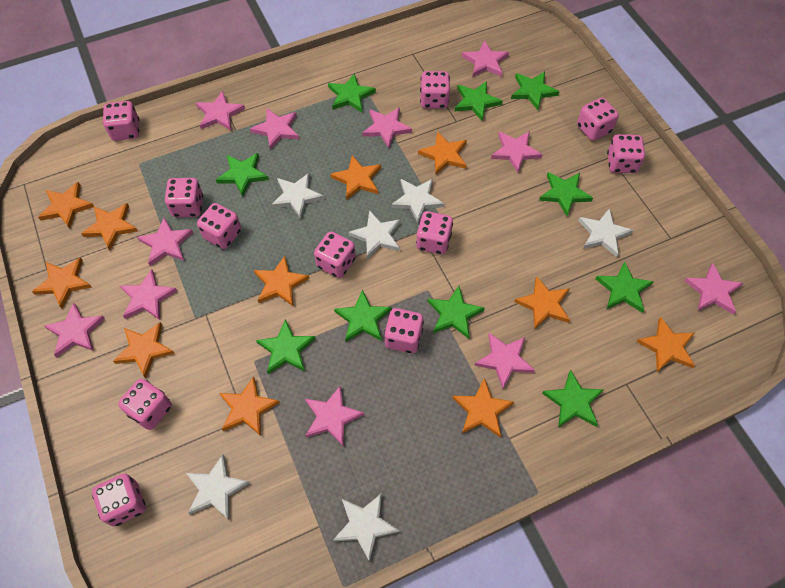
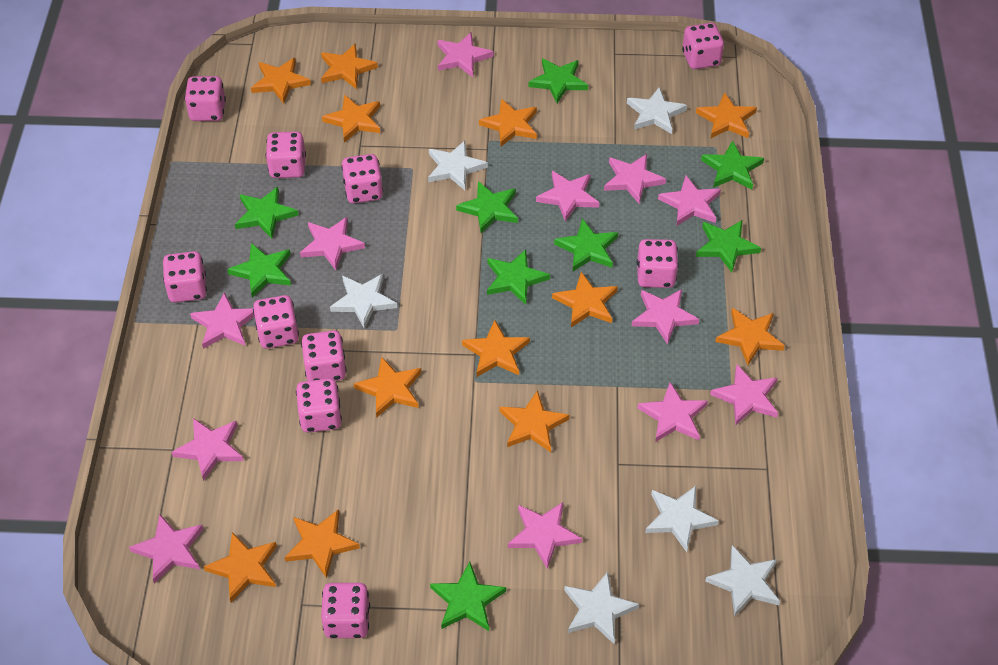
green star: 10 -> 9
orange star: 11 -> 12
pink dice: 11 -> 10
pink star: 11 -> 12

